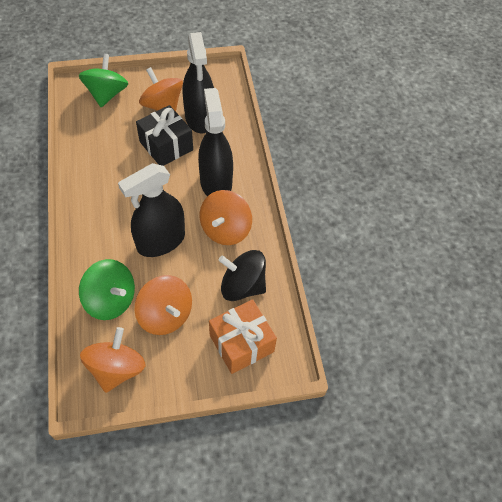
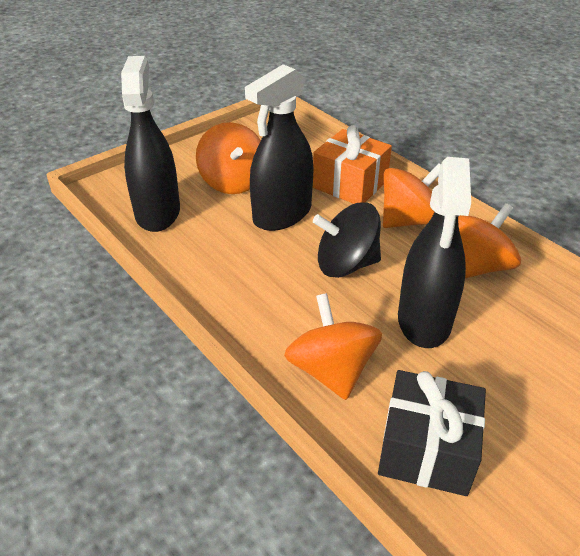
green spinning top: 2 -> 0

